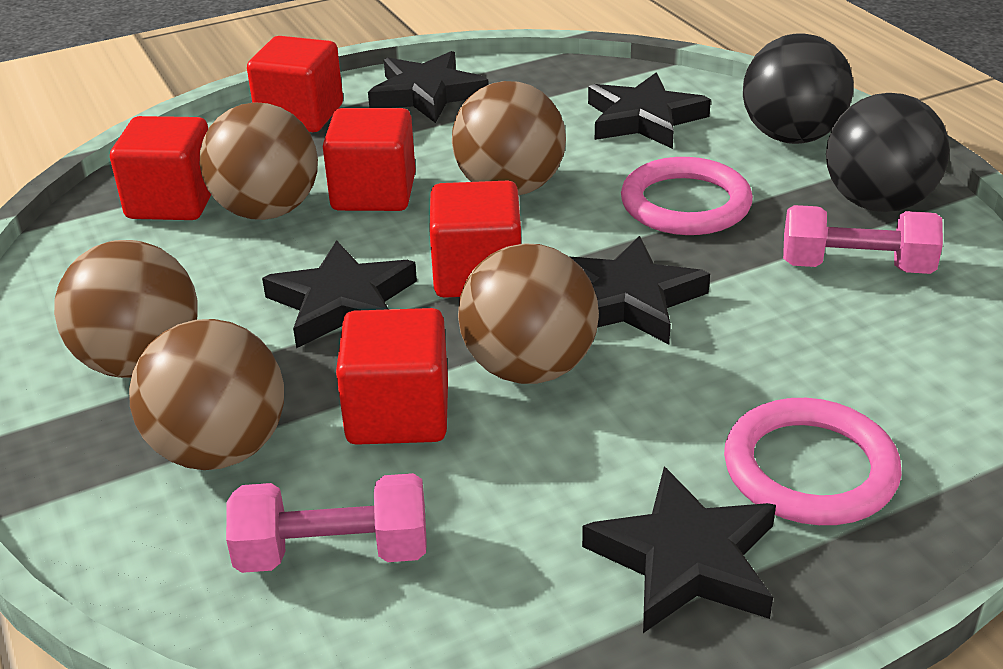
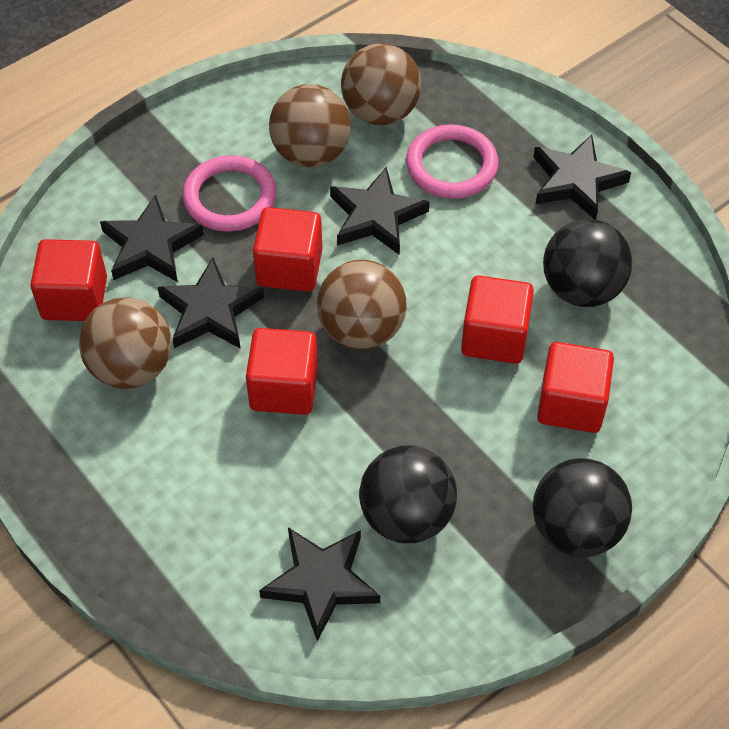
black ball: 2 -> 3
brown ball: 5 -> 4
pink dumbbell: 2 -> 0

